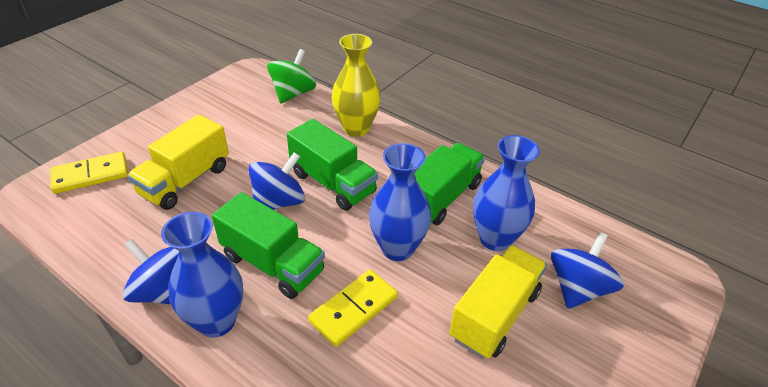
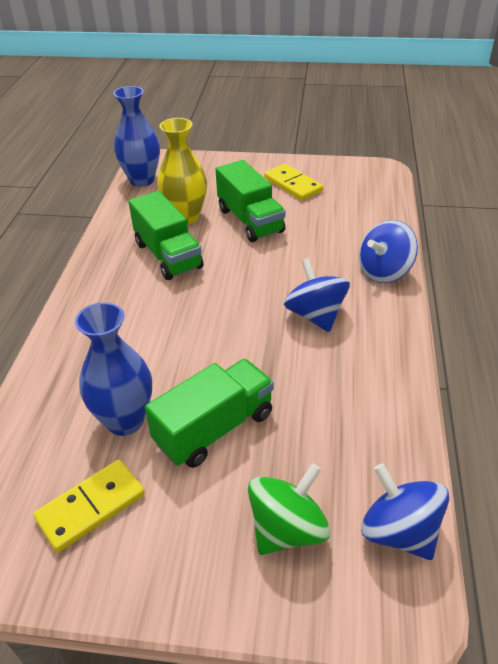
blue vase: 3 -> 2
yellow truck: 2 -> 0

